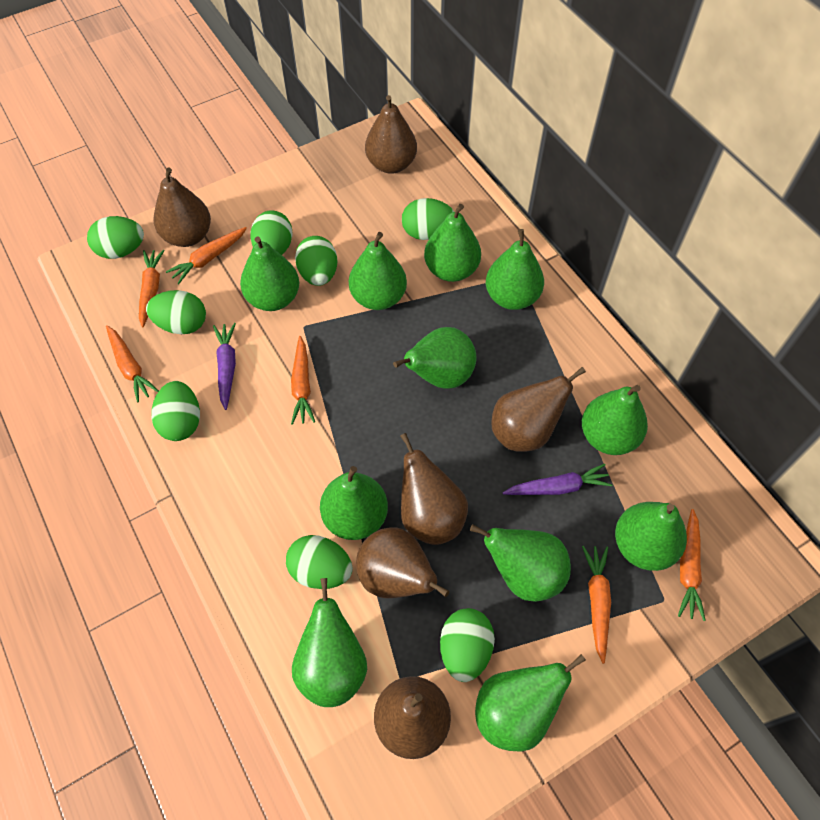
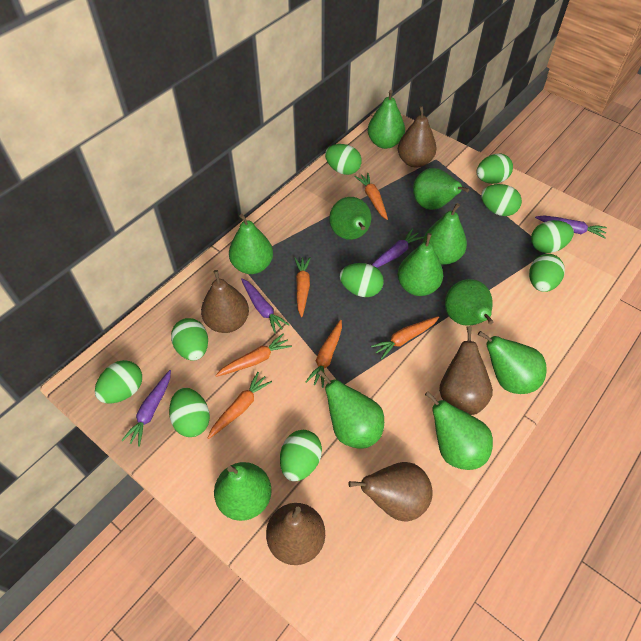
brown pear: 6 -> 5
green egg: 8 -> 10
purple carrot: 2 -> 4

